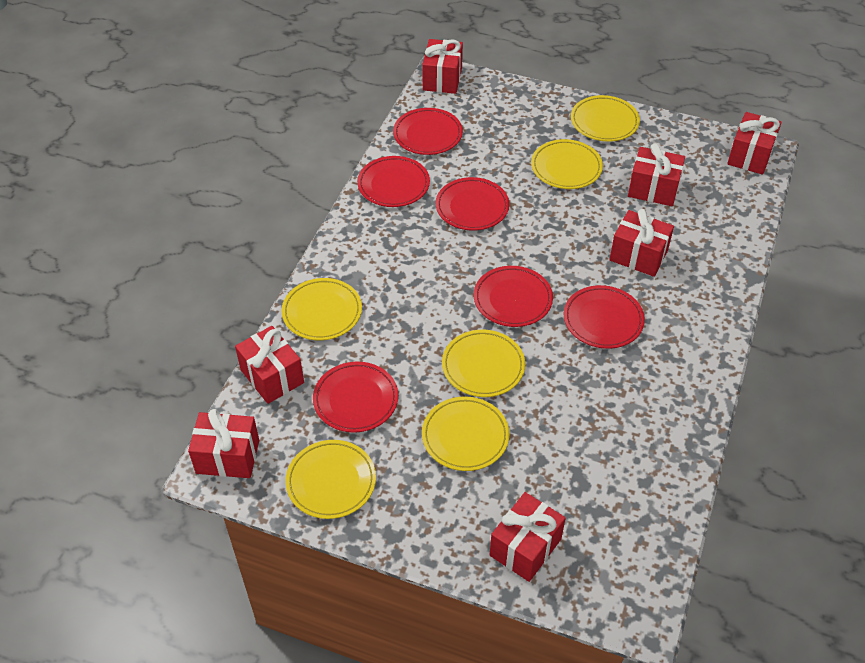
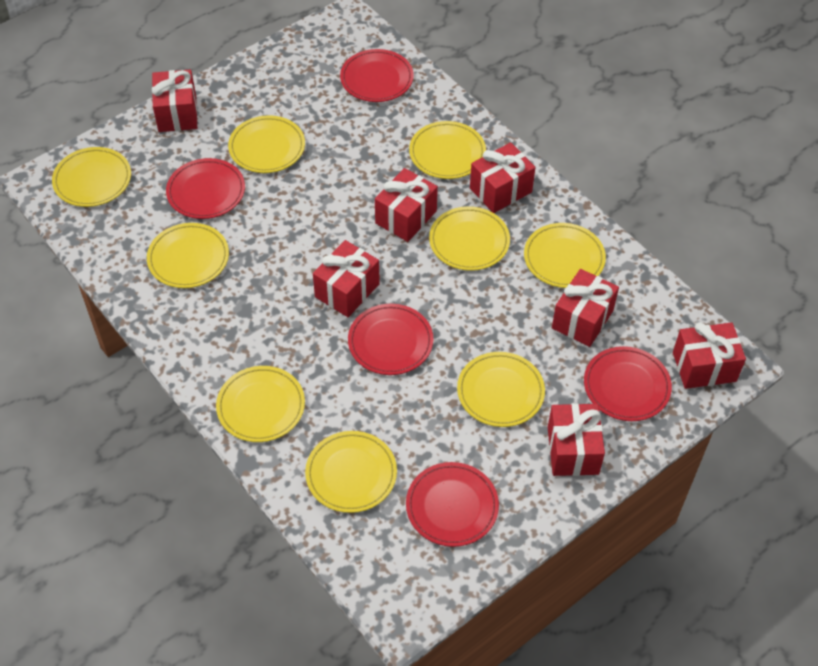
red plate: 6 -> 5
yellow plate: 6 -> 9

